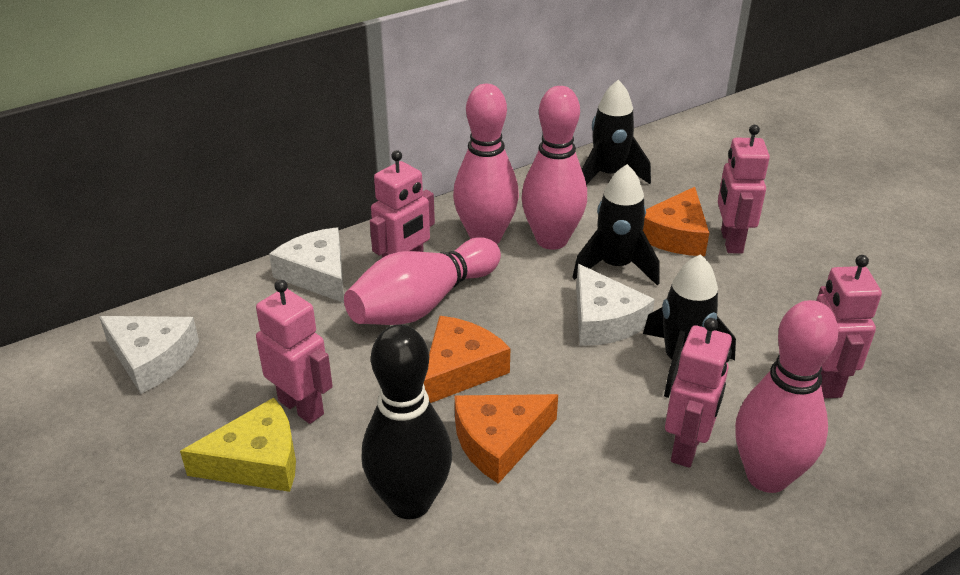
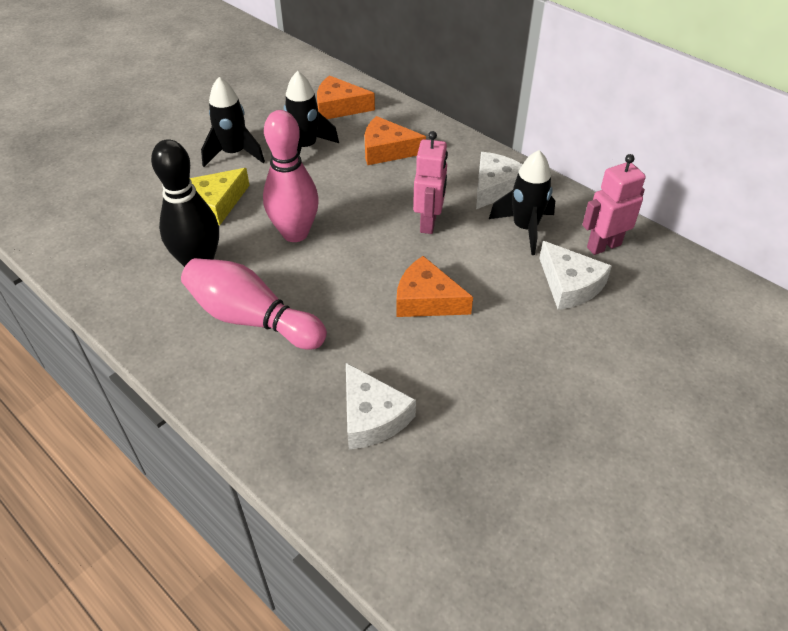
pink bowling pin: 4 -> 2
pink robot: 5 -> 2

